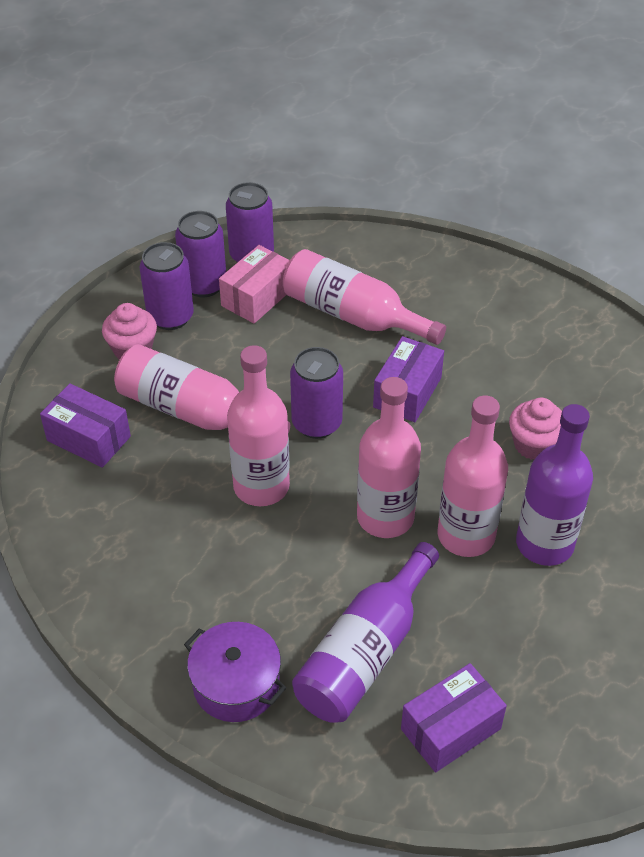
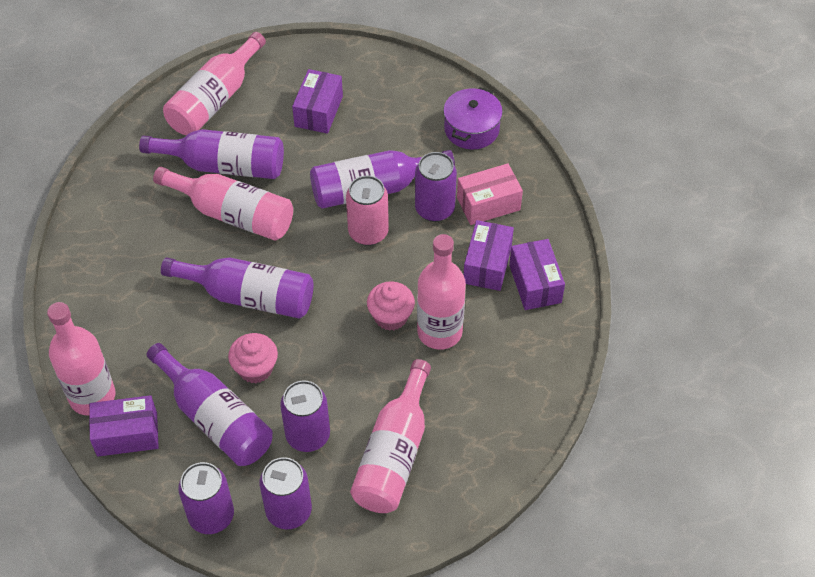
pink can: 0 -> 1
purple bottle: 2 -> 4
purple box: 3 -> 4

